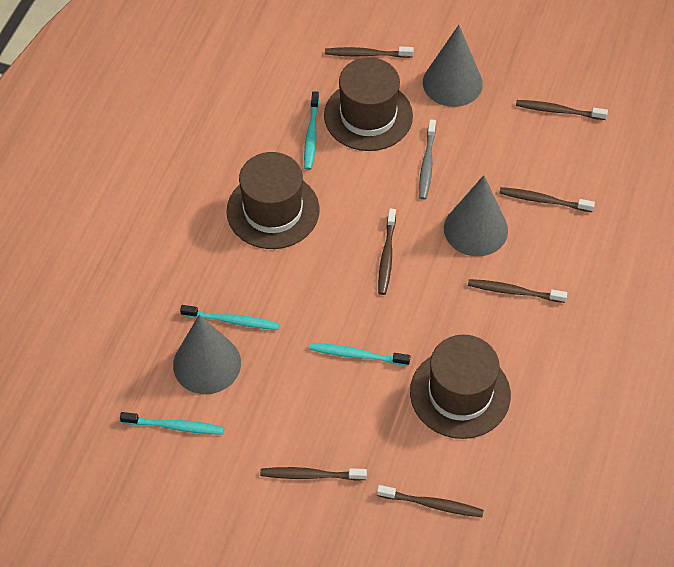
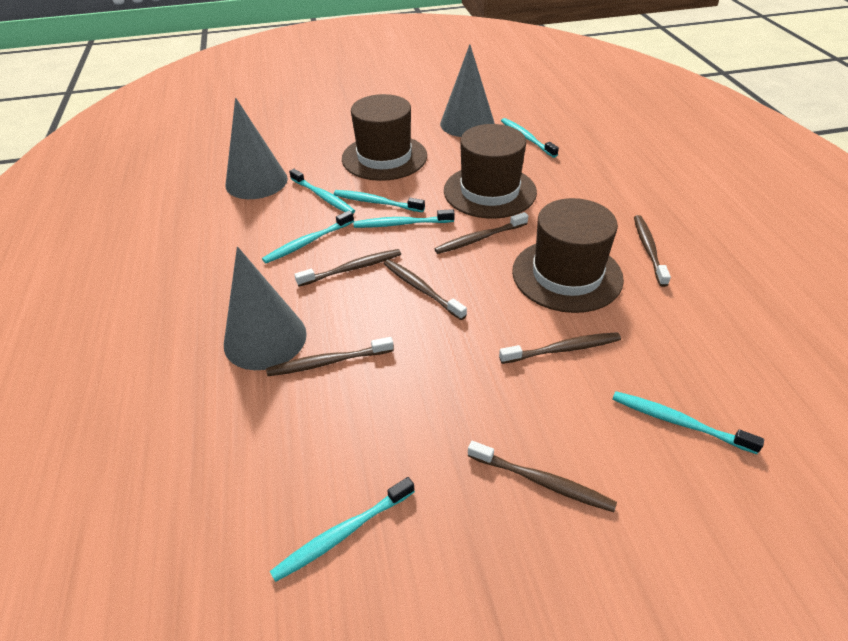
grey toothbrush: 1 -> 0
turquoise toothbrush: 4 -> 7

